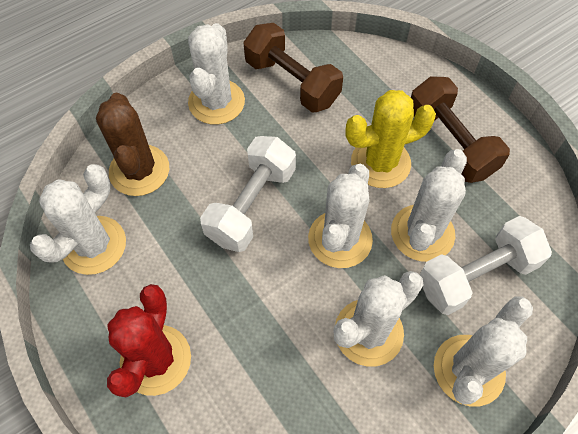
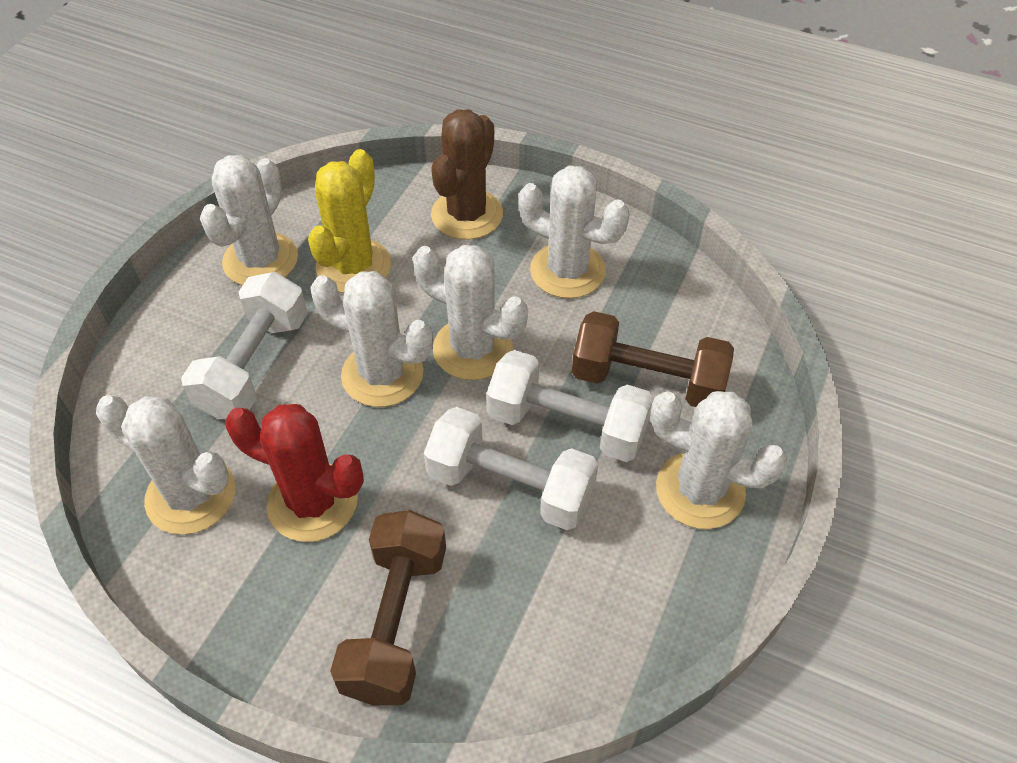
white dumbbell: 2 -> 3

